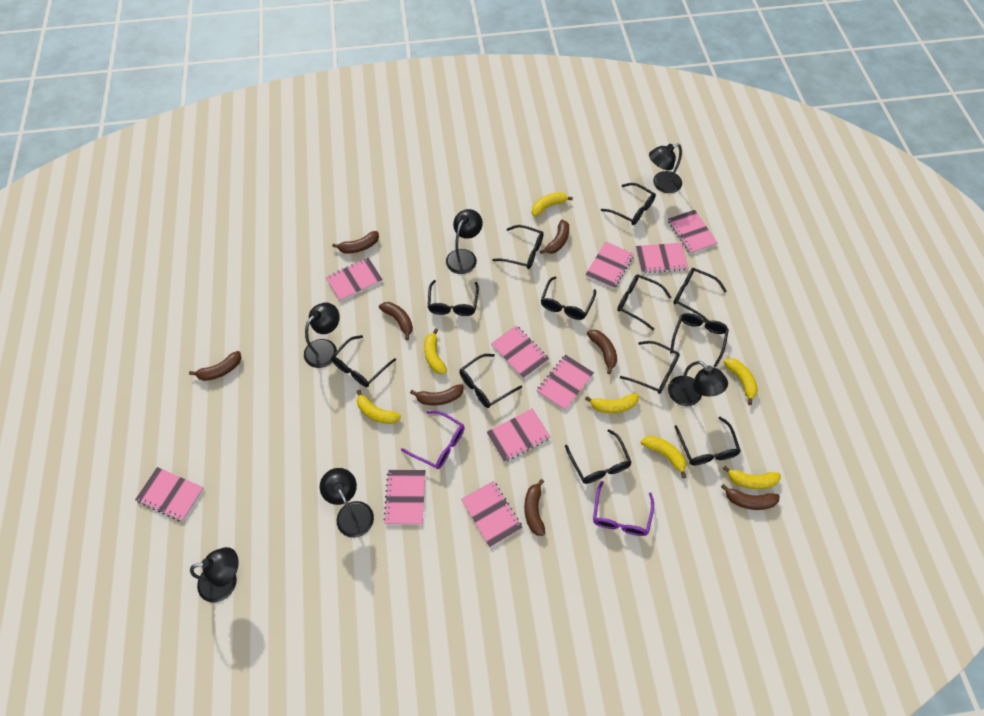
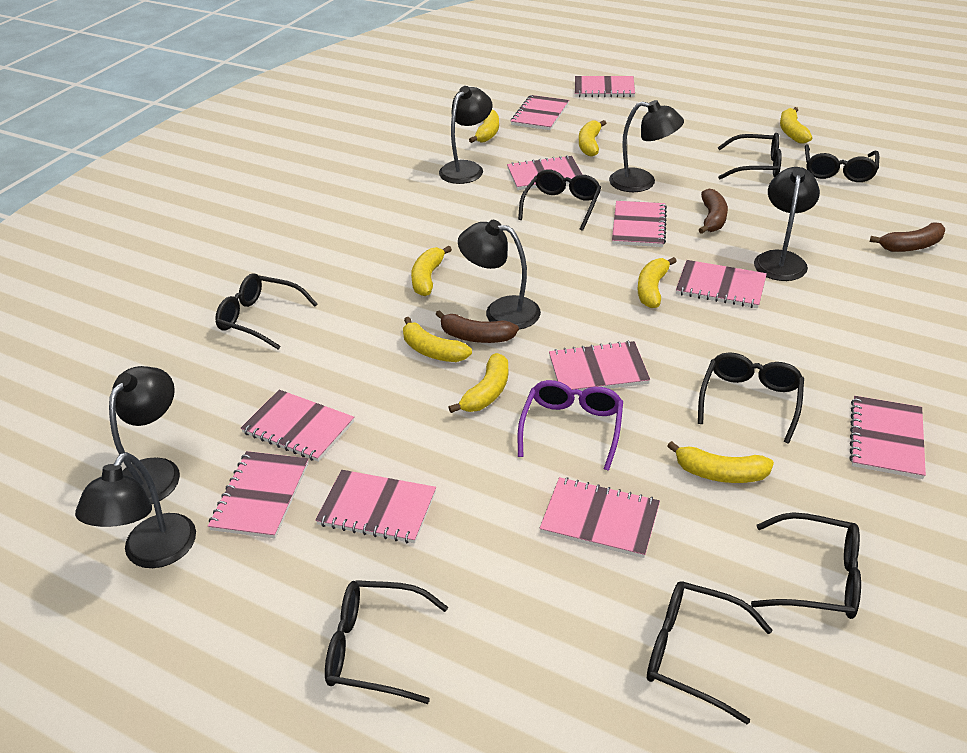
black glasses: 12 -> 8
brown banana: 8 -> 3
pink notebook: 10 -> 11
purple glasses: 2 -> 1
yellow banana: 7 -> 8

